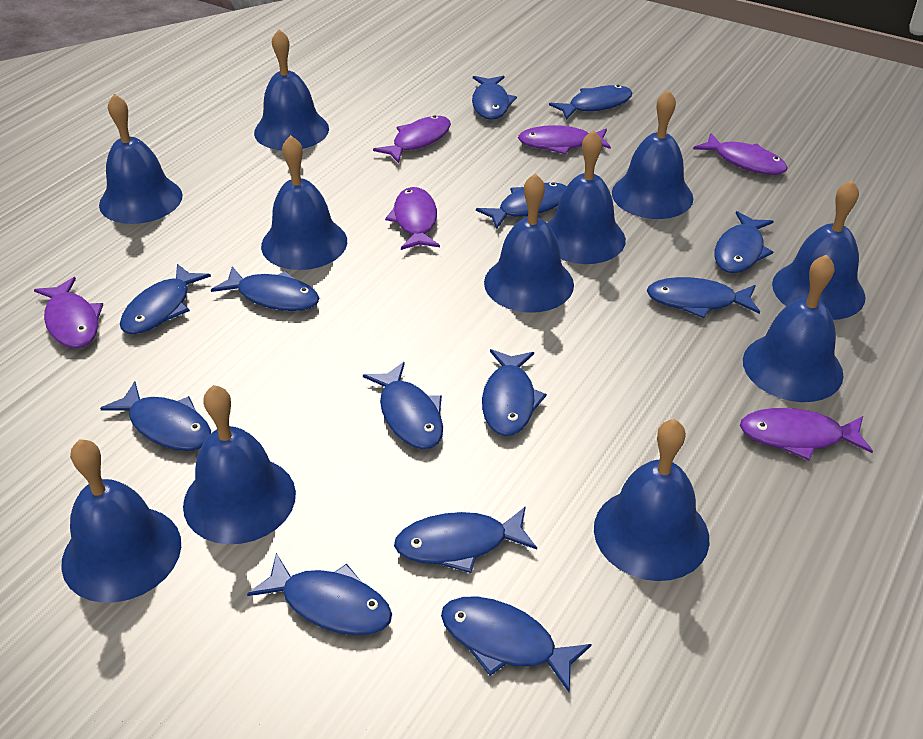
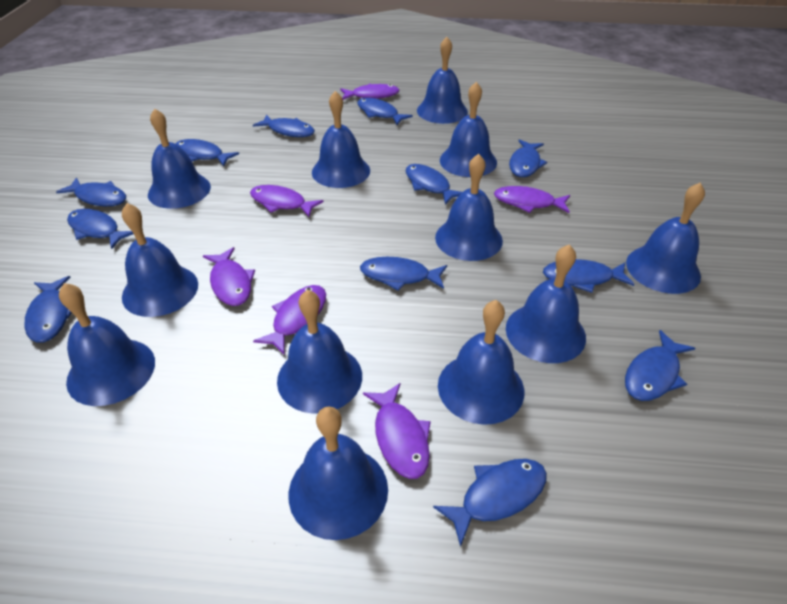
blue bell: 11 -> 12
blue fish: 13 -> 12

